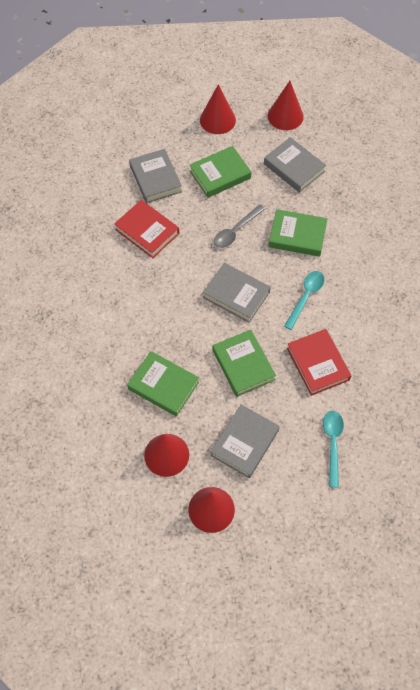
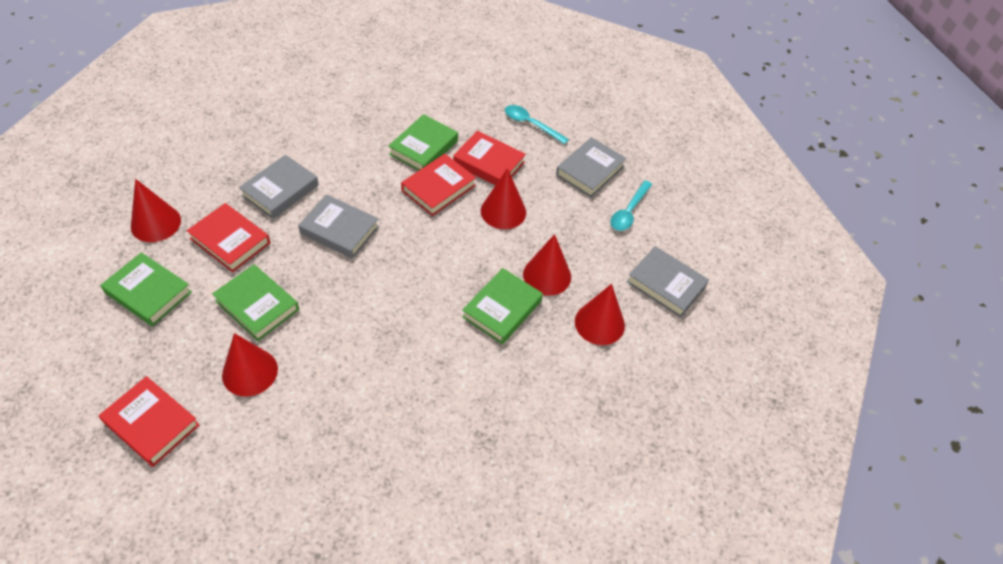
grey spoon: 1 -> 0
red book: 2 -> 4
red cone: 4 -> 5

